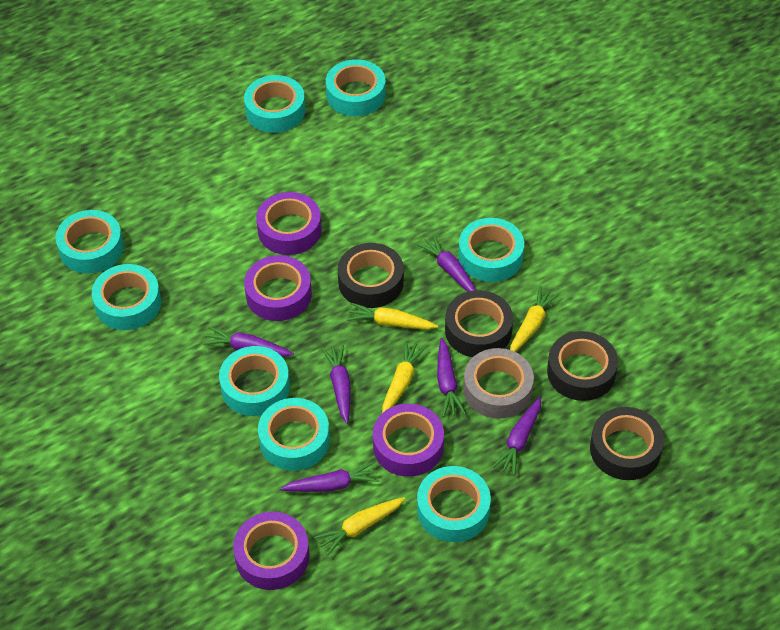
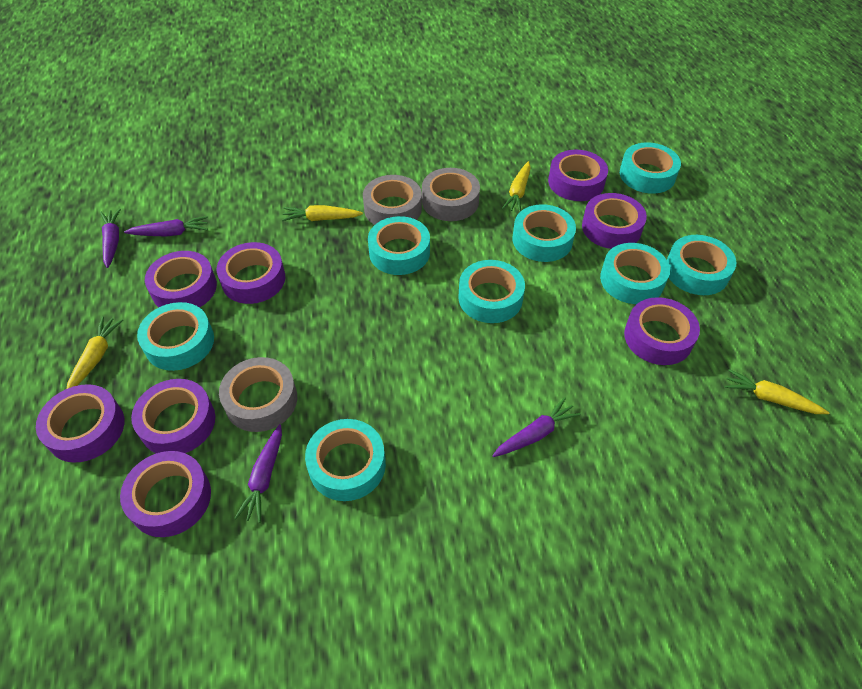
black tape: 4 -> 0
grey tape: 1 -> 3
purple carrot: 6 -> 4
purple tape: 4 -> 8

